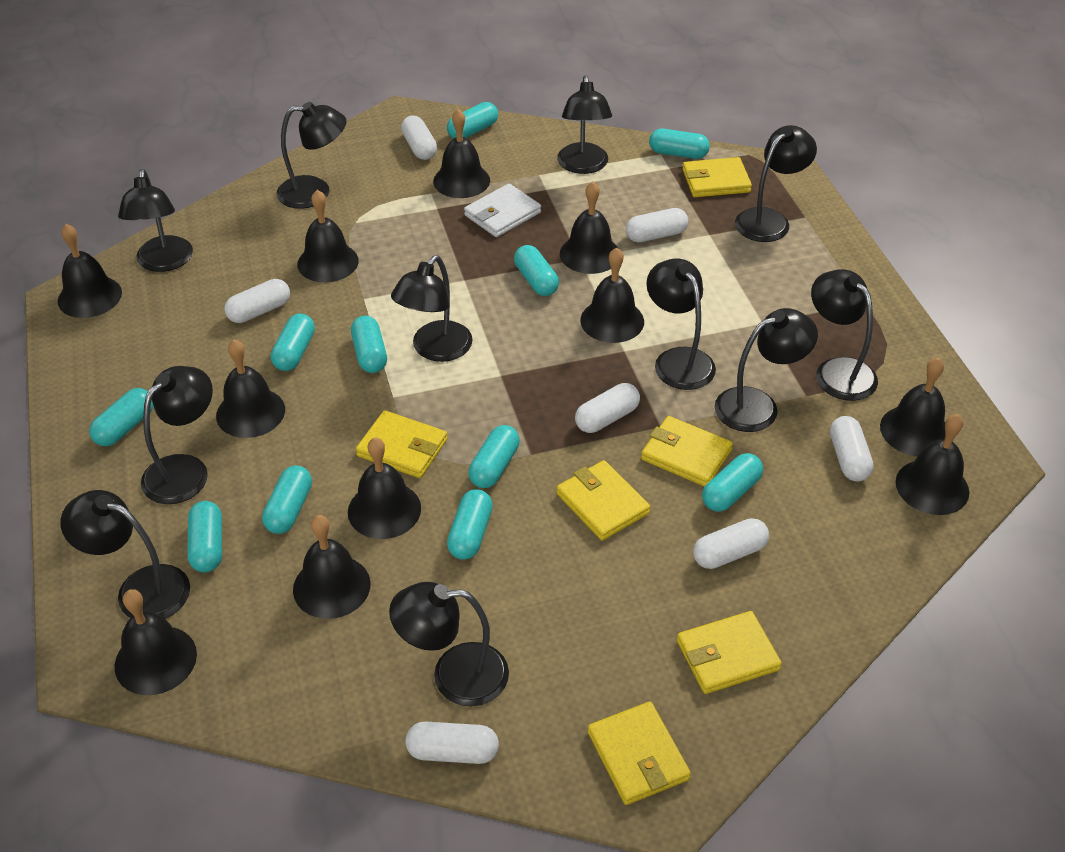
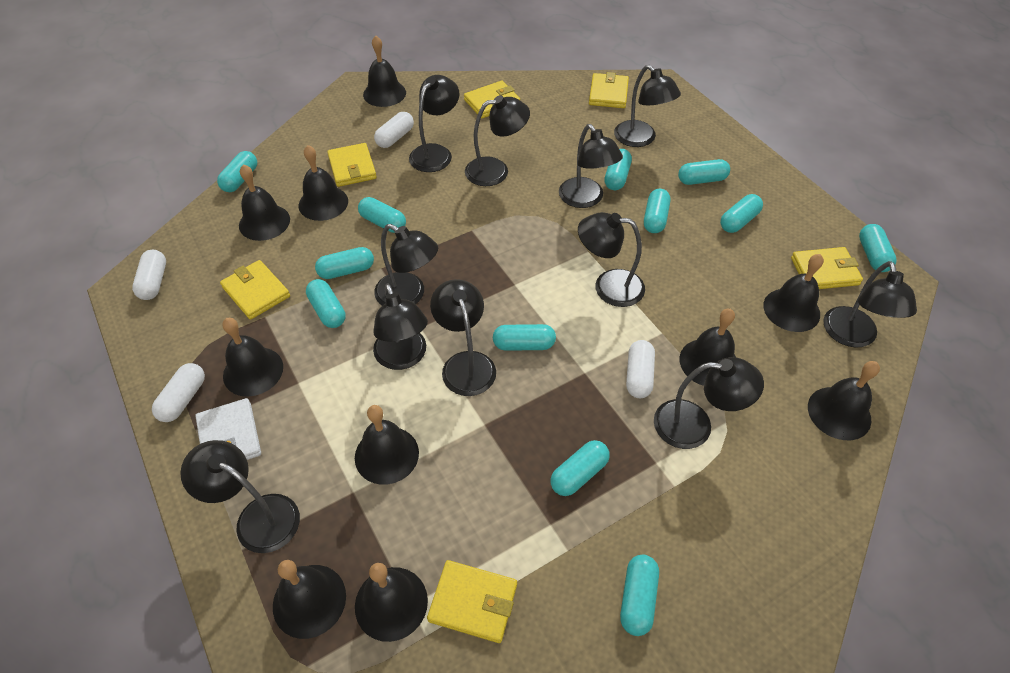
black bell: 11 -> 10
turquoise capsule: 11 -> 12
white capsule: 7 -> 4

